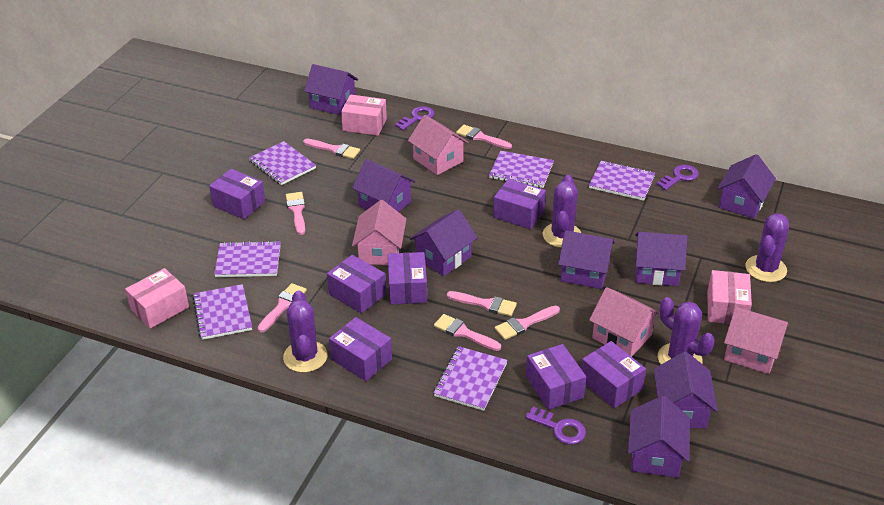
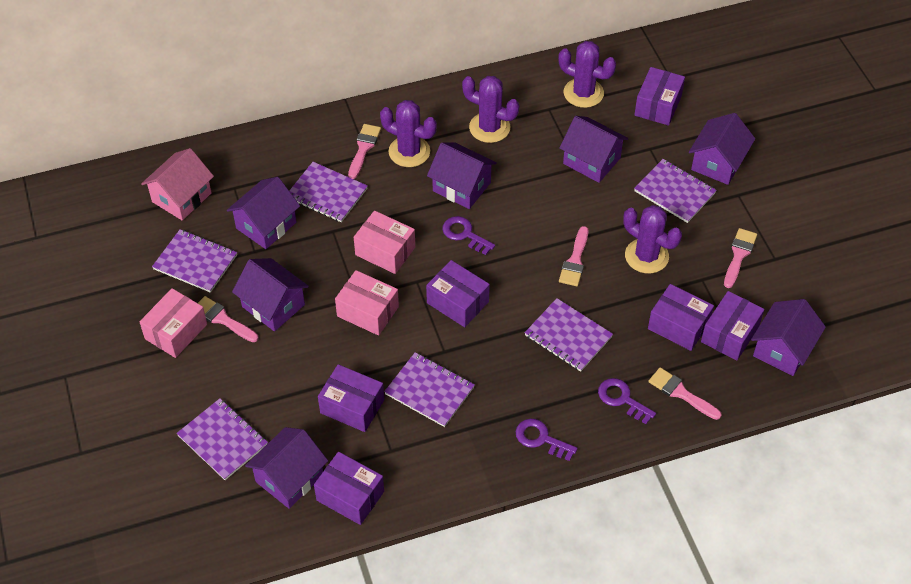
pink brush: 7 -> 5
pink house: 4 -> 1
purple box: 7 -> 6
purple house: 8 -> 7

